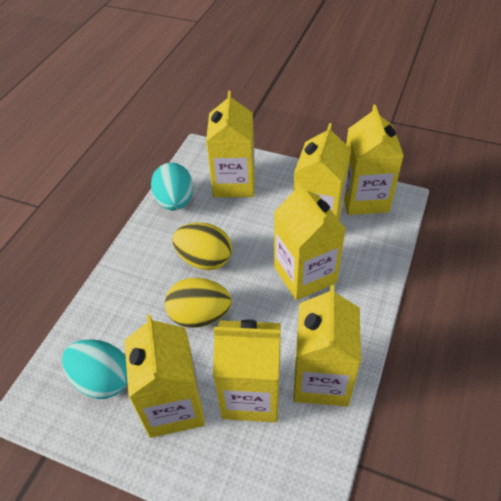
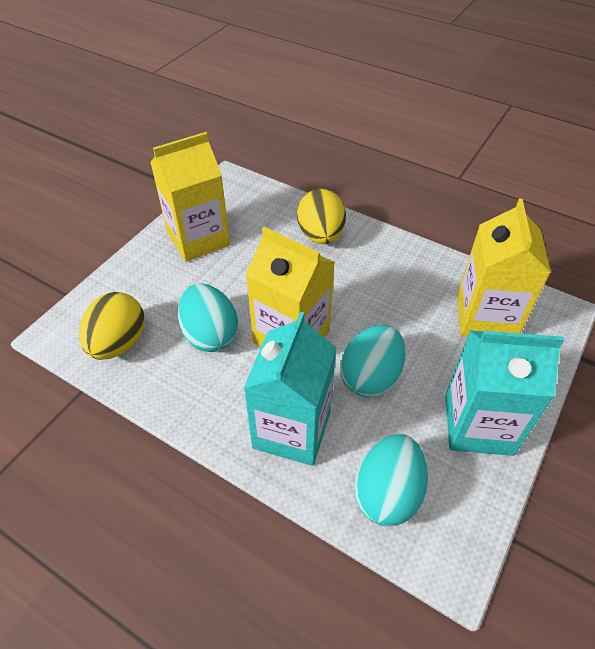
turquoise carton: 0 -> 2
turquoise egg: 2 -> 3
yellow carton: 7 -> 3

